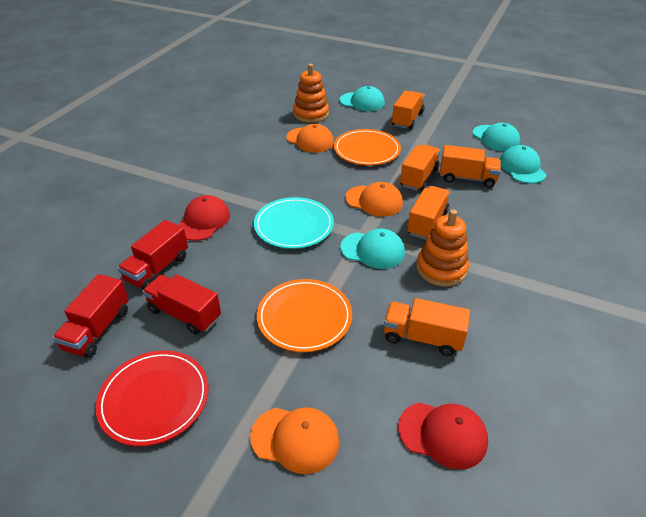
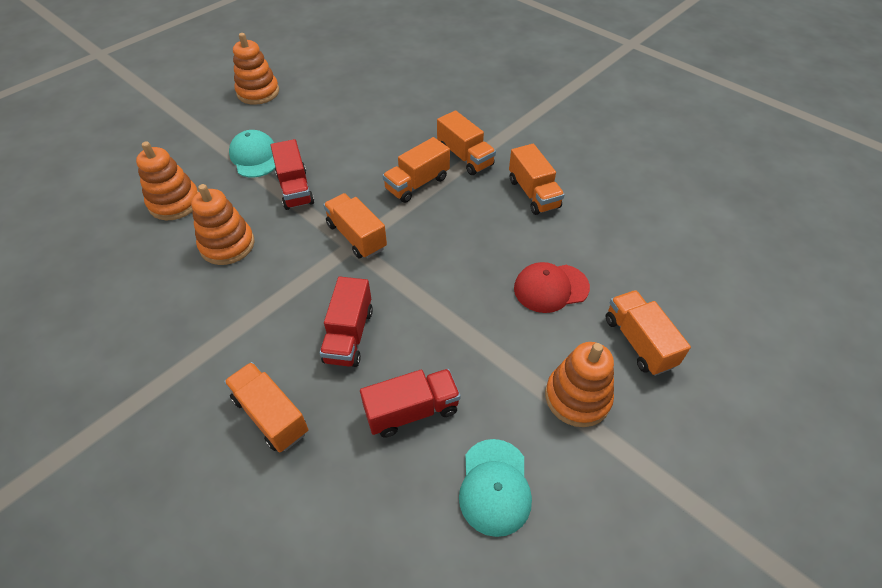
orange cap: 3 -> 0
orange plate: 2 -> 0
orange stacking toy: 2 -> 4
orange truck: 5 -> 6
red cap: 2 -> 1
red plate: 1 -> 0
turquoise cap: 4 -> 2
turquoise plate: 1 -> 0

